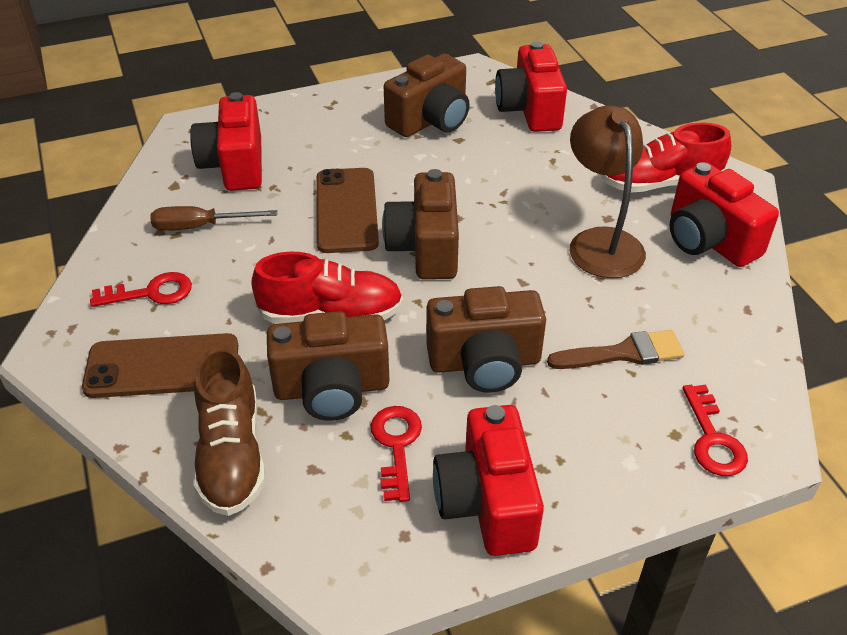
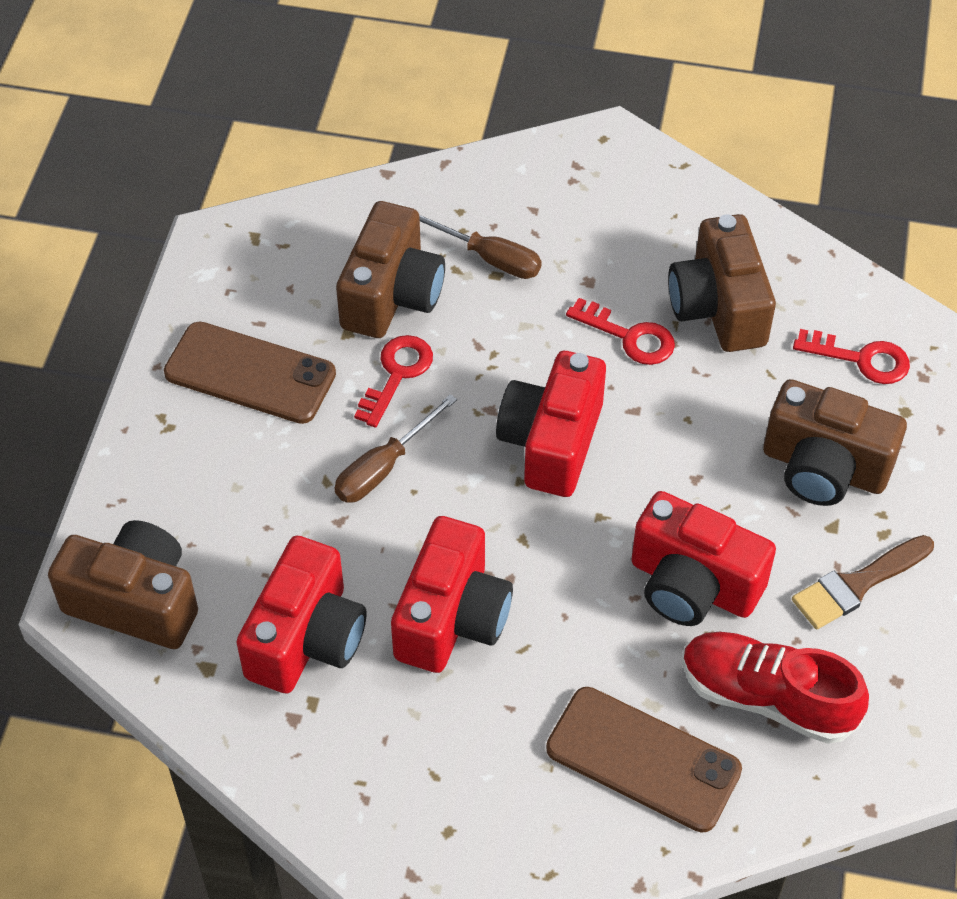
brown lamp: 1 -> 0
brown screwdriver: 1 -> 2
brown shoe: 1 -> 0
red shoe: 2 -> 1

